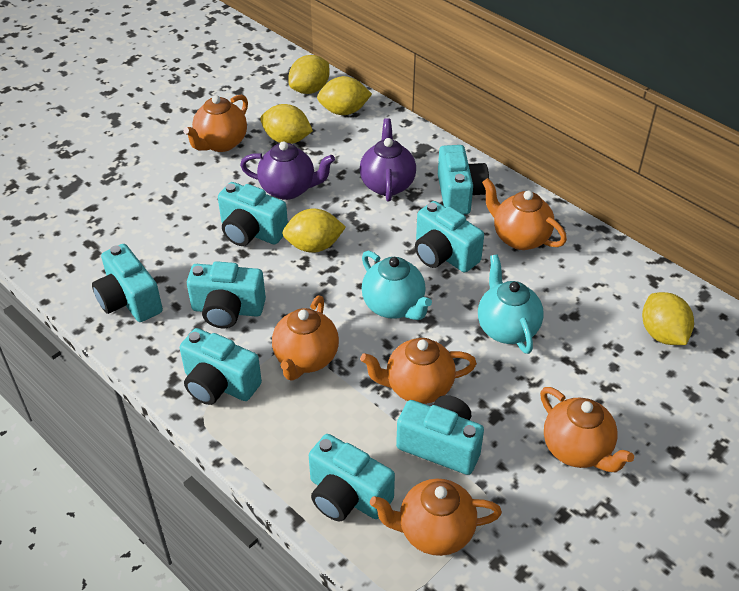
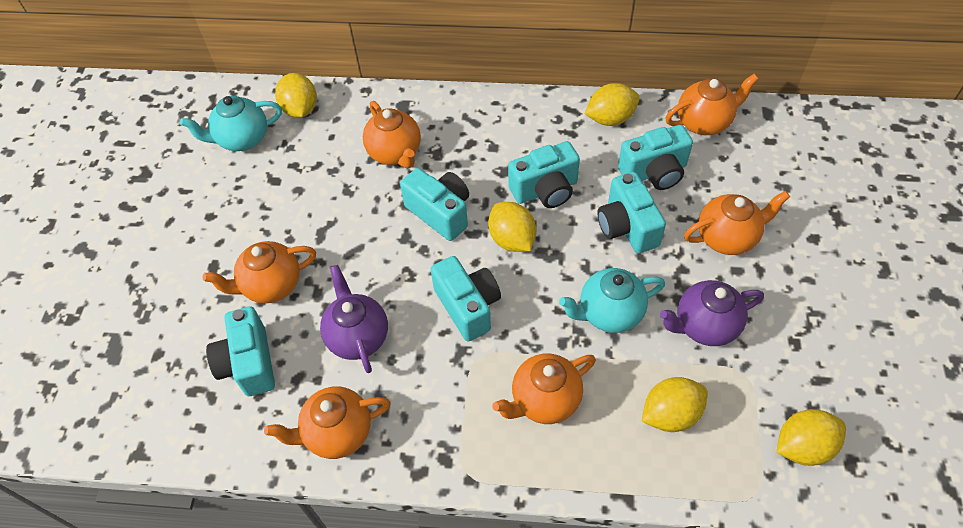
turquoise camera: 8 -> 6

